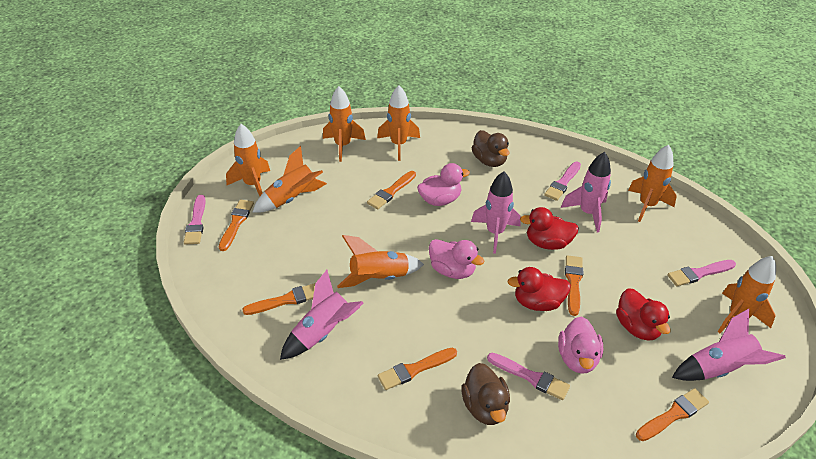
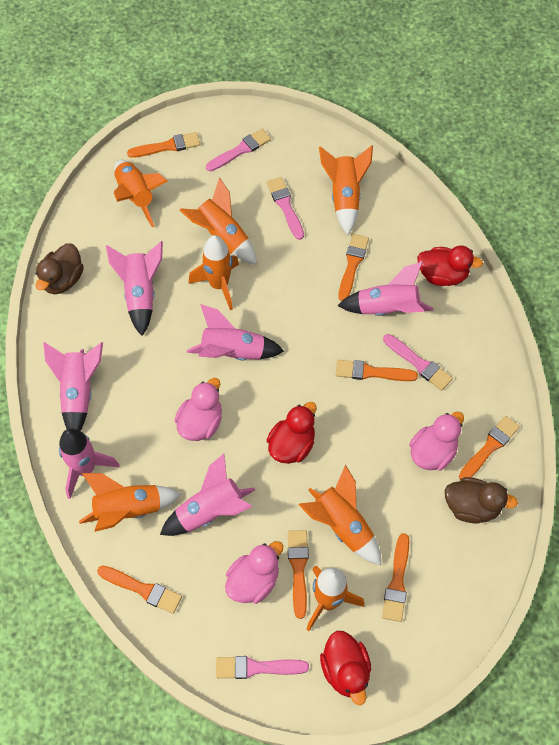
orange brush: 6 -> 7
pink rocket: 4 -> 6

